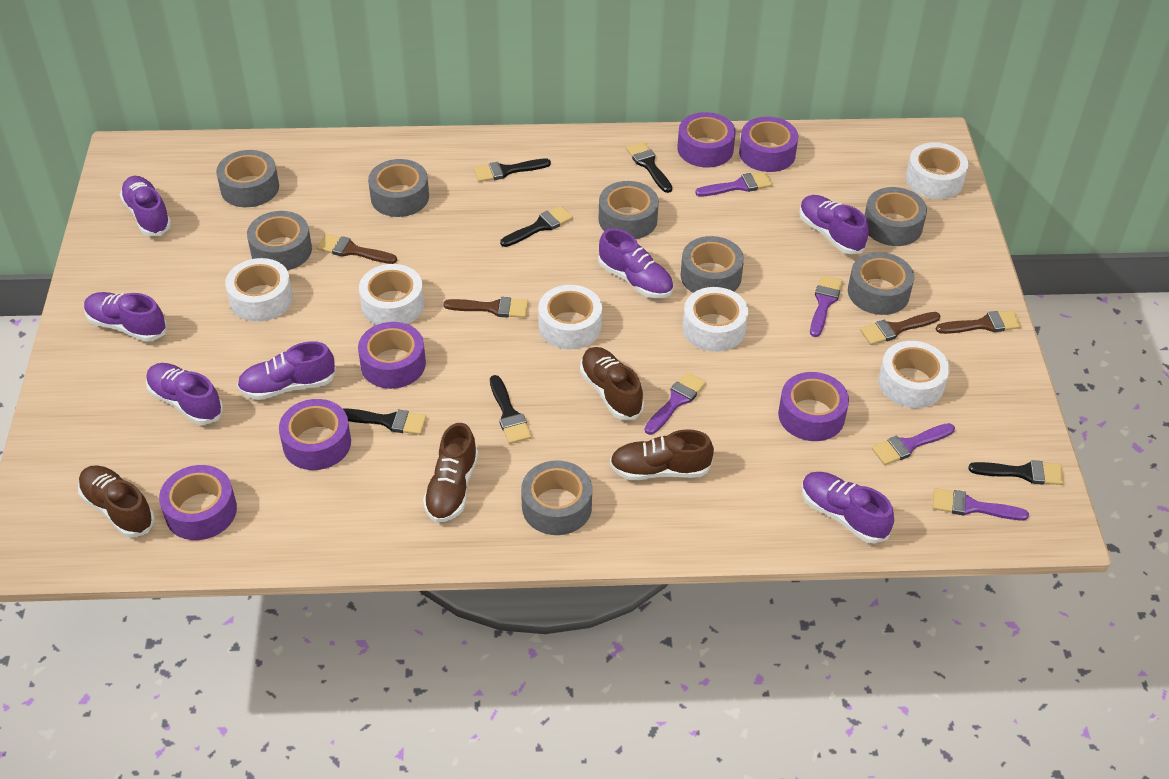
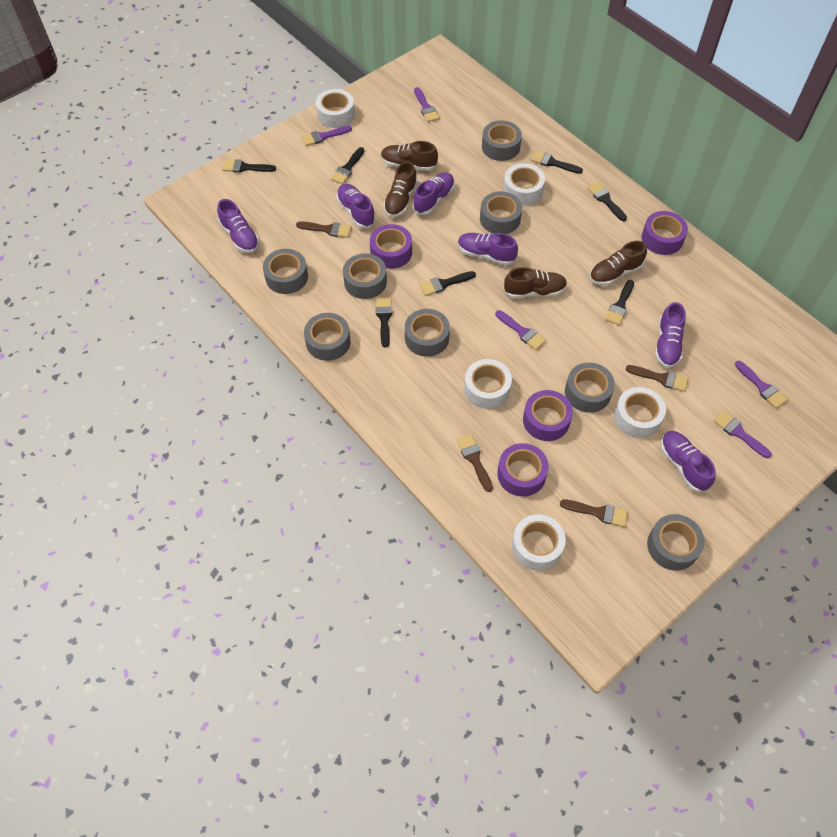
black brush: 6 -> 7
purple shoe: 7 -> 6
purple tape: 6 -> 4
white tape: 6 -> 5

